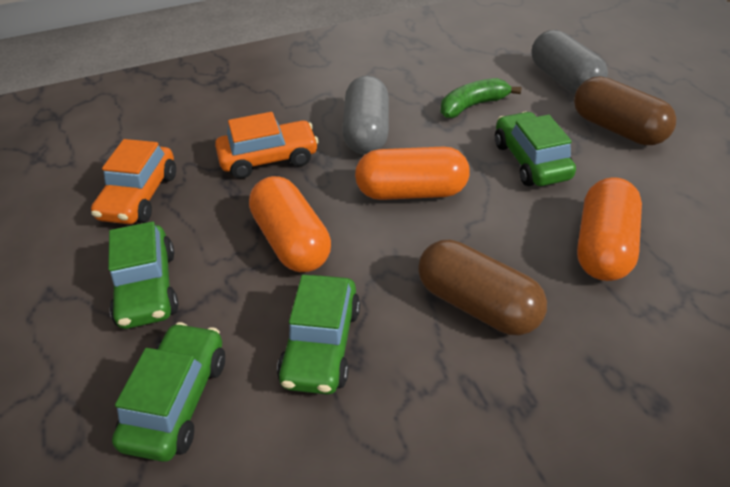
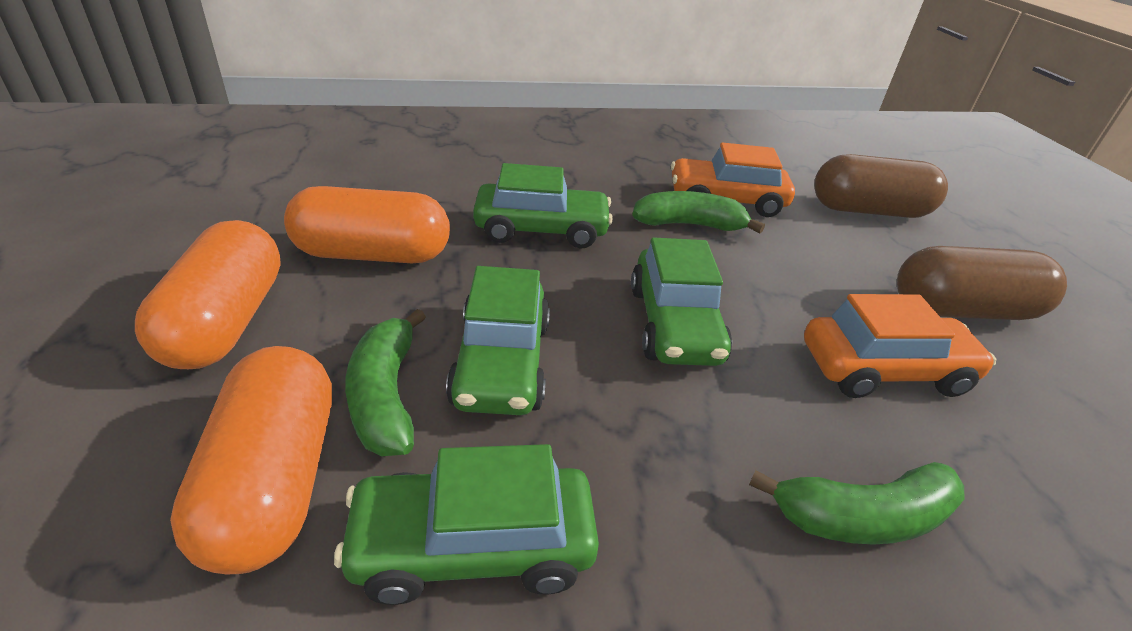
green banana: 1 -> 3
grey capsule: 2 -> 0

